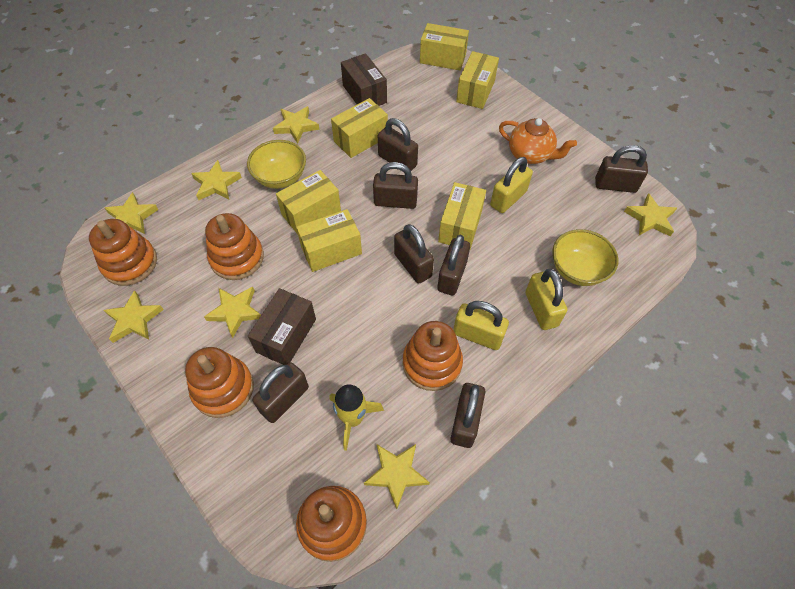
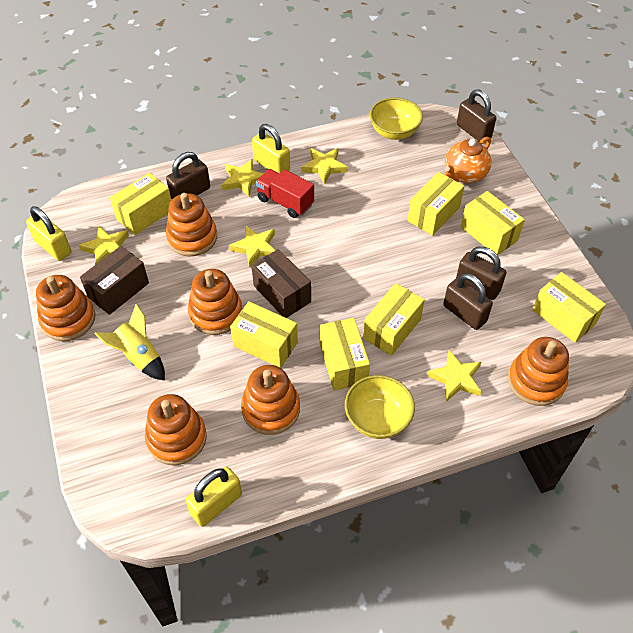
brown padlock: 7 -> 4
orange stacking toy: 5 -> 6
red truck: 0 -> 1
yellow box: 6 -> 7
yellow star: 7 -> 5

